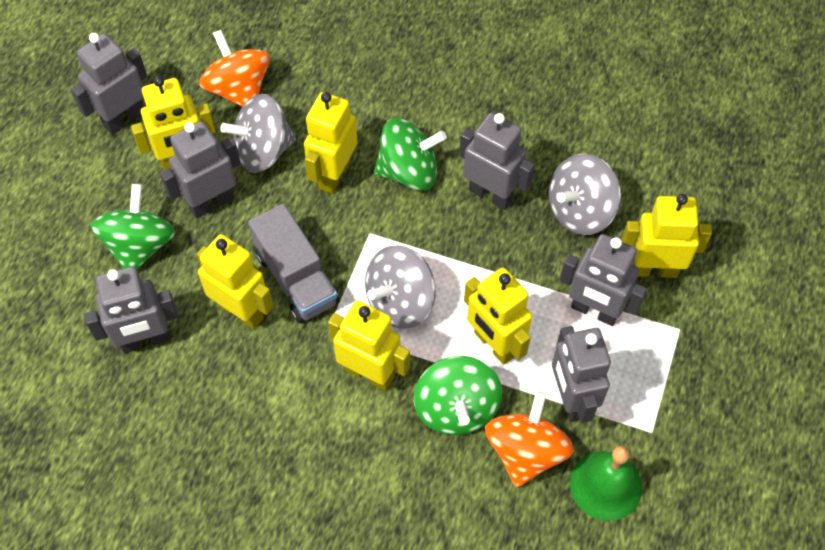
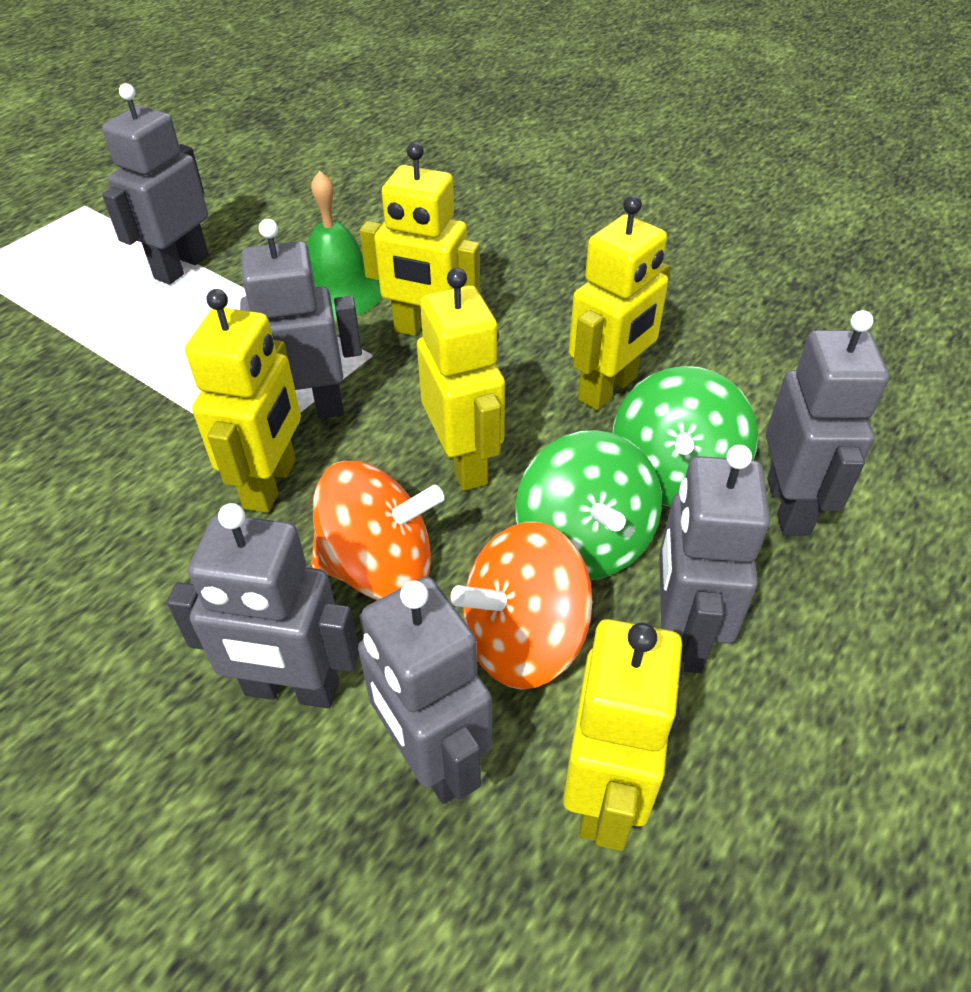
green spinning top: 3 -> 2
grey spinning top: 3 -> 0
grey truck: 1 -> 0
yellow robot: 6 -> 5

